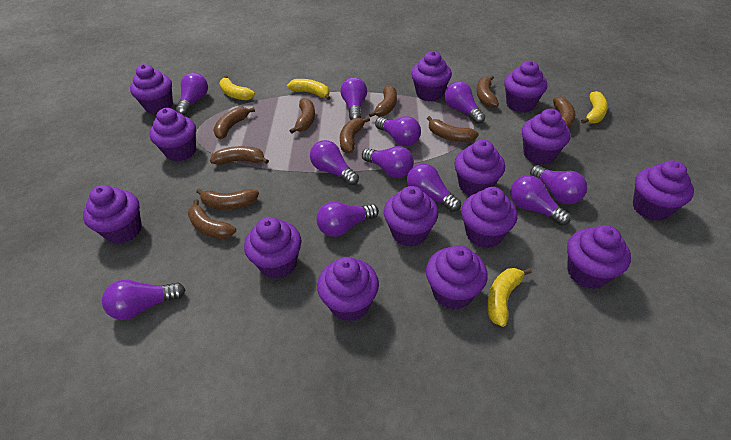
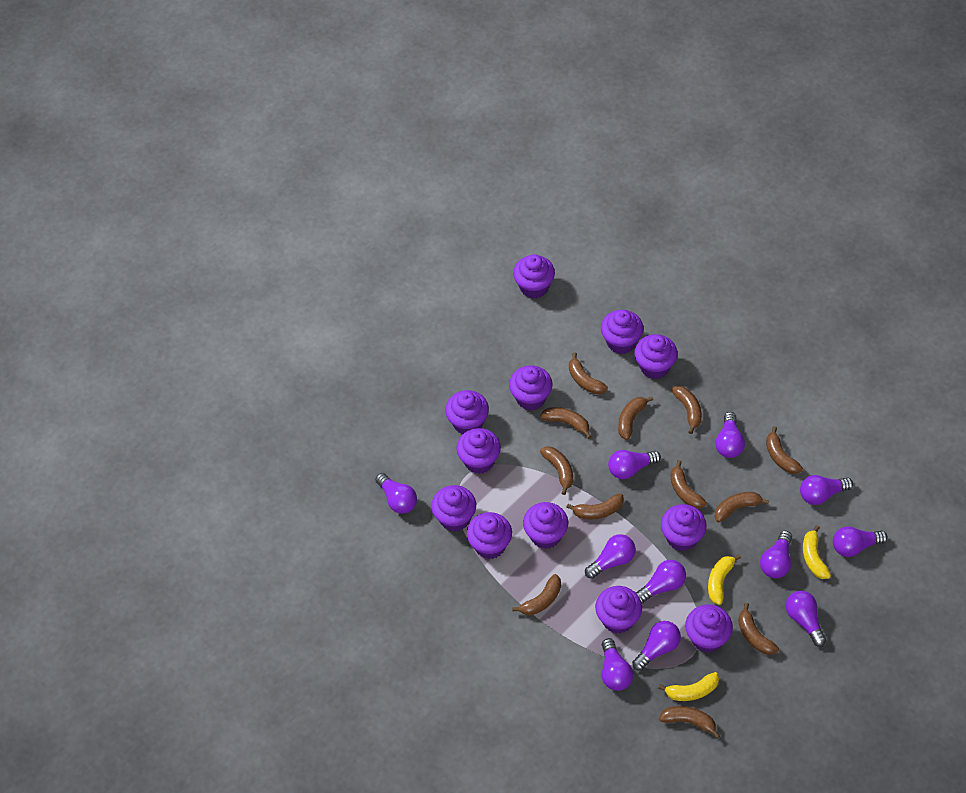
brown banana: 10 -> 12
purple cupcake: 14 -> 12
yellow banana: 4 -> 3

